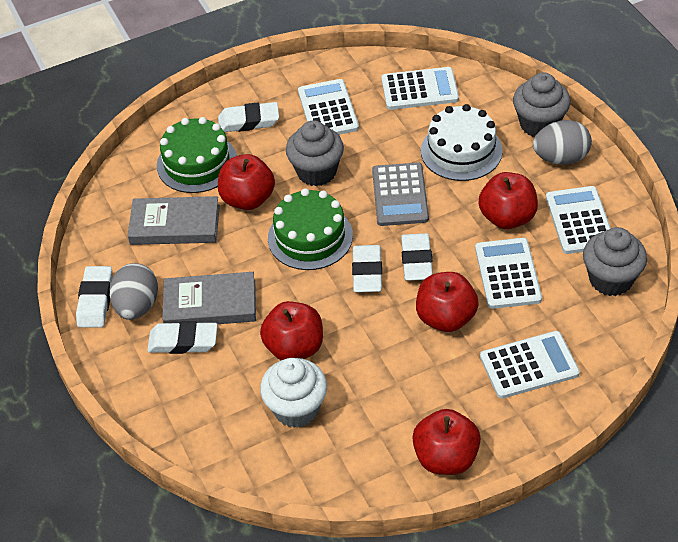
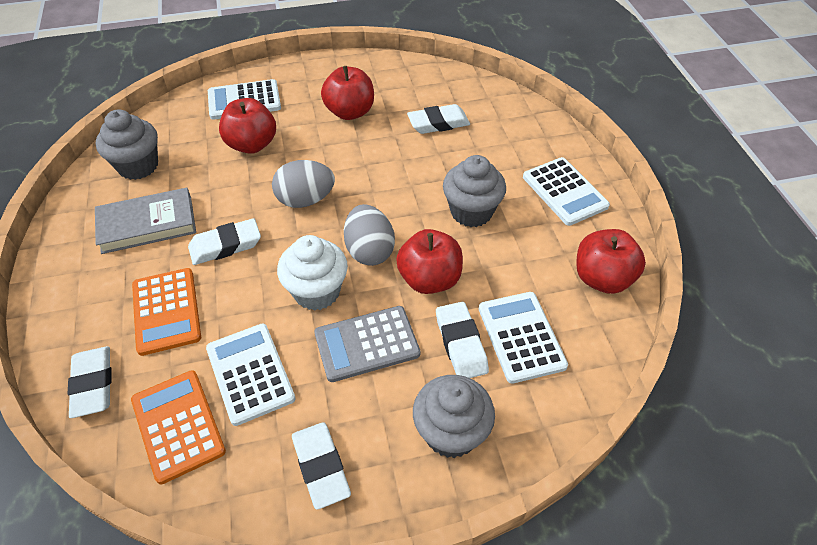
green cake: 2 -> 0
grey book: 2 -> 1
orange calculator: 0 -> 2
red apple: 5 -> 4
white cake: 1 -> 0
white calculator: 5 -> 4

